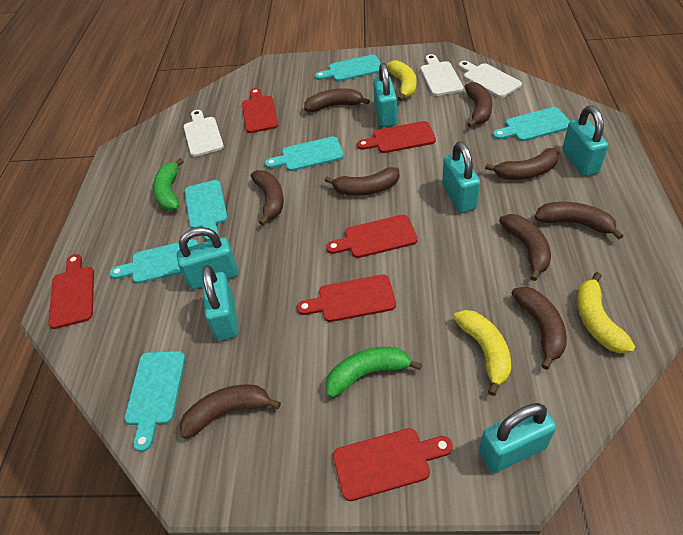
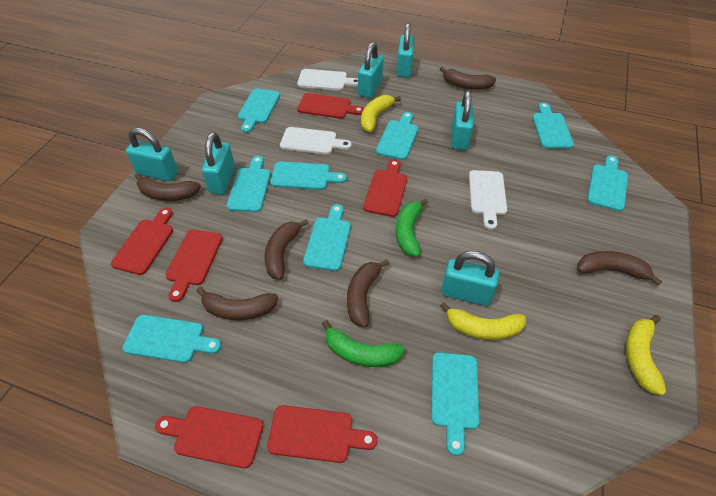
brown banana: 9 -> 6
turquoise cutting board: 6 -> 9

